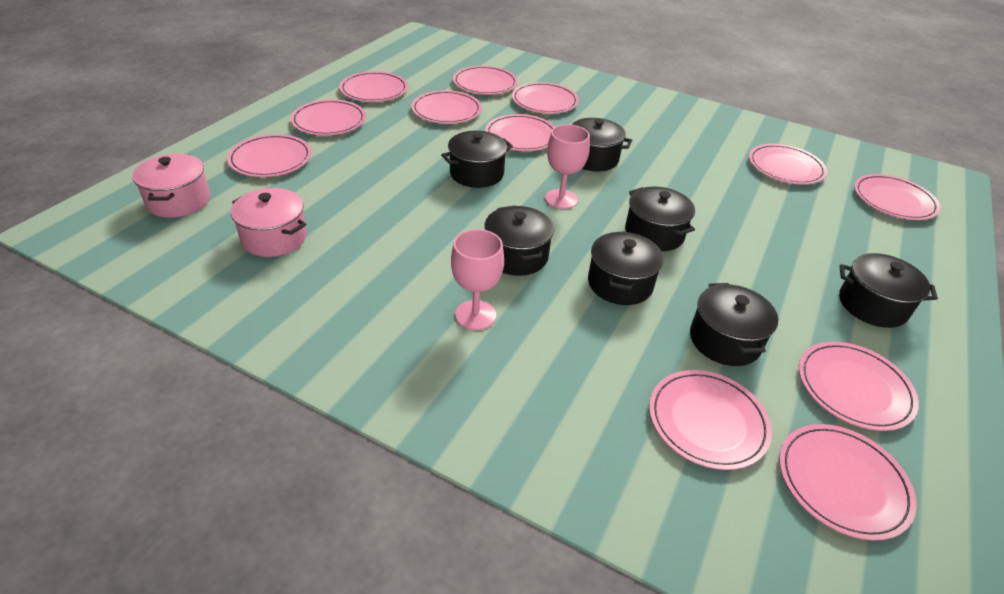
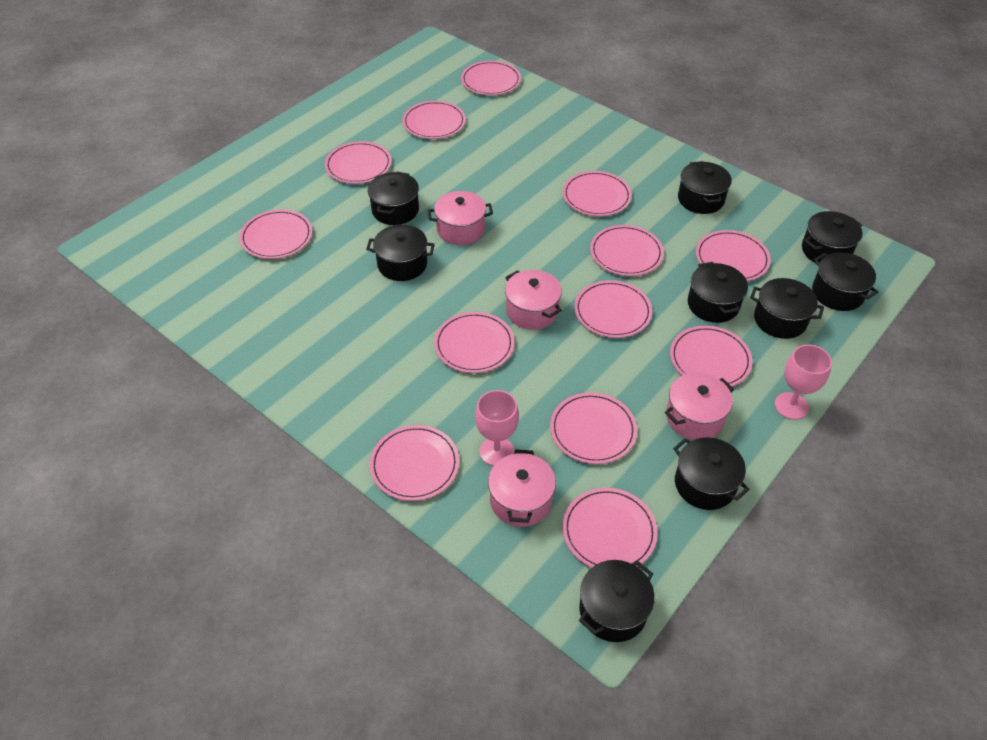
black pot: 7 -> 9
pink plate: 12 -> 13
pink pot: 2 -> 4

